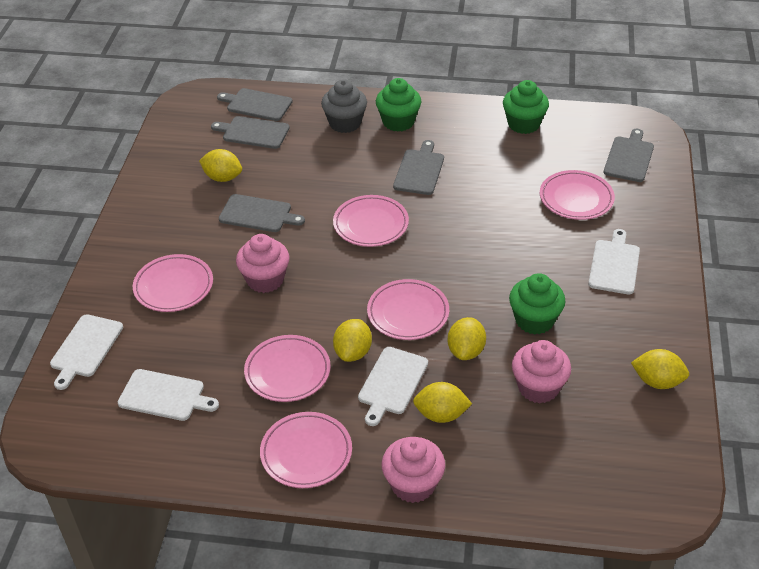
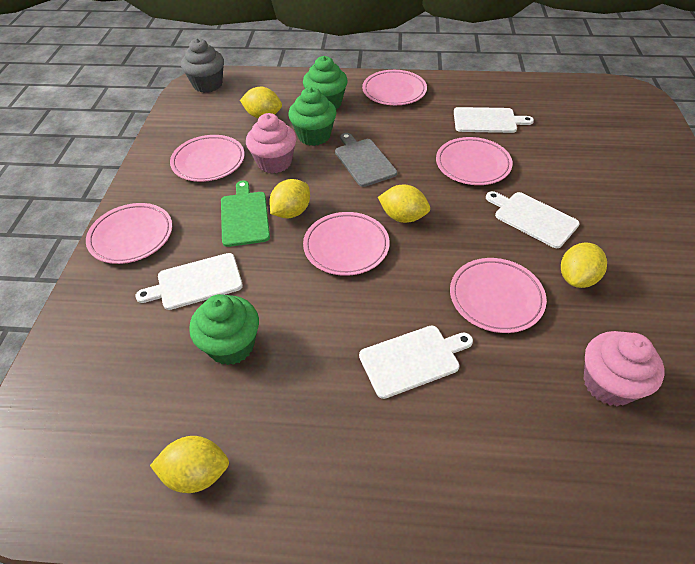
green cutting board: 0 -> 1
grey cutting board: 5 -> 1
pink cupcake: 3 -> 2

